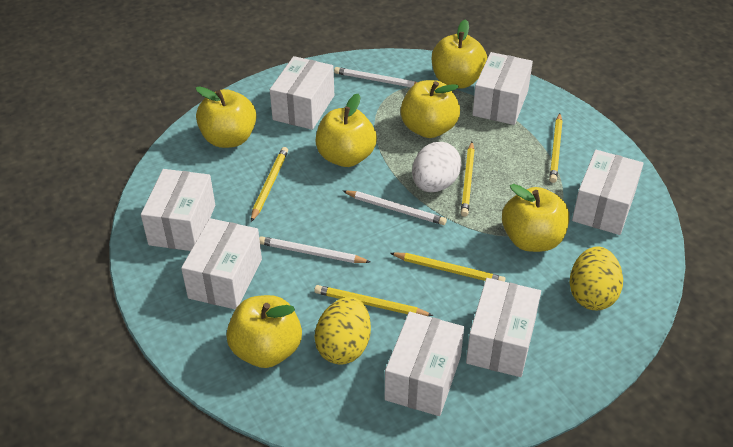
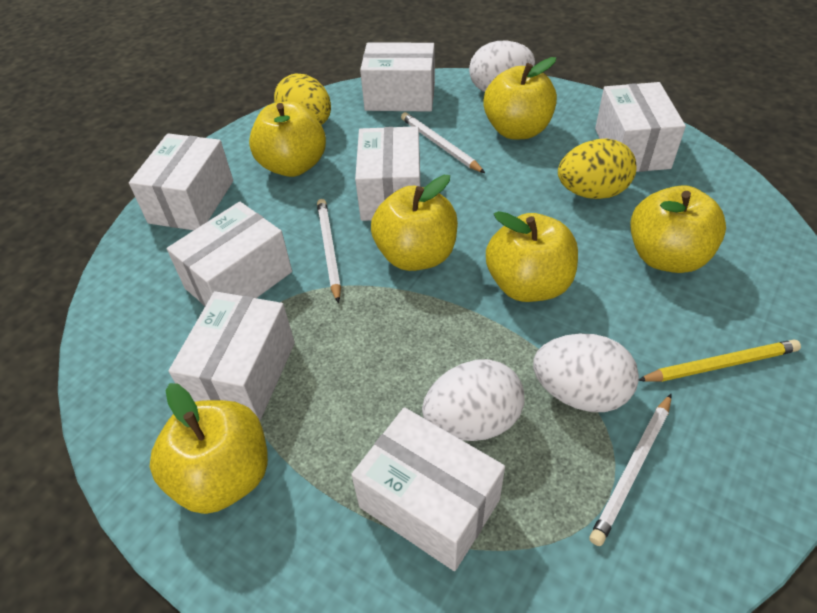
white egg: 1 -> 3
yellow pencil: 5 -> 1

